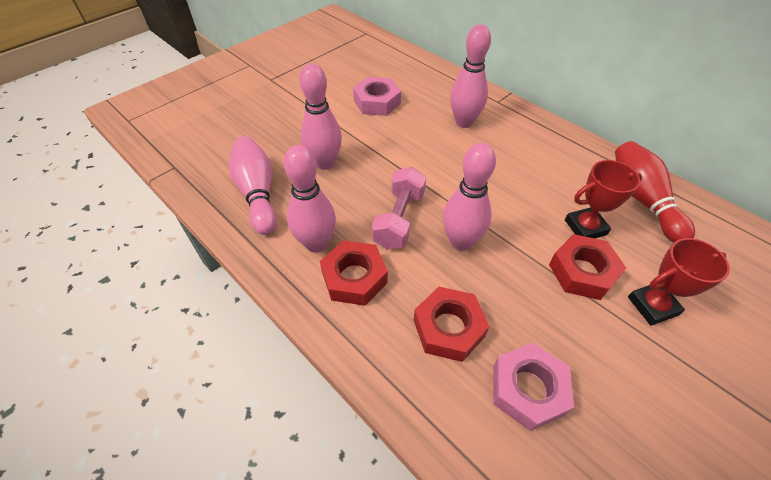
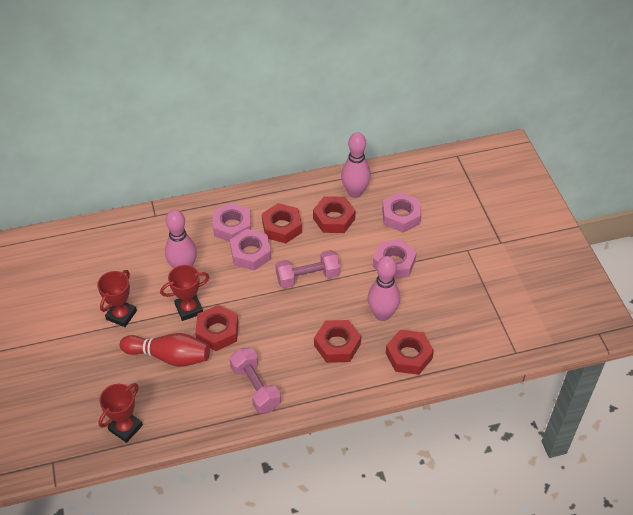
pink bowling pin: 5 -> 3
pink dumbbell: 1 -> 2
pink nut: 2 -> 4
red nut: 3 -> 5
red trophy: 2 -> 3

